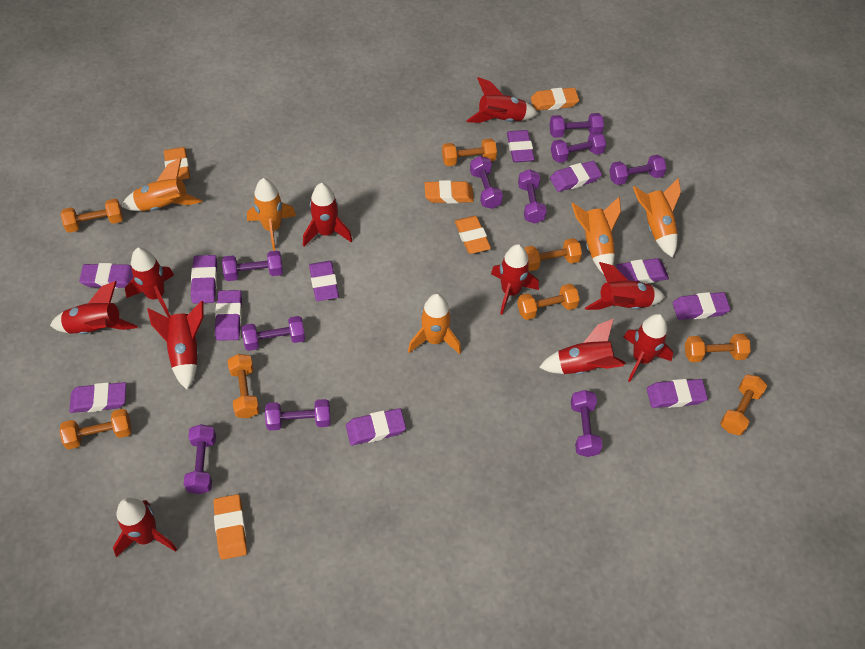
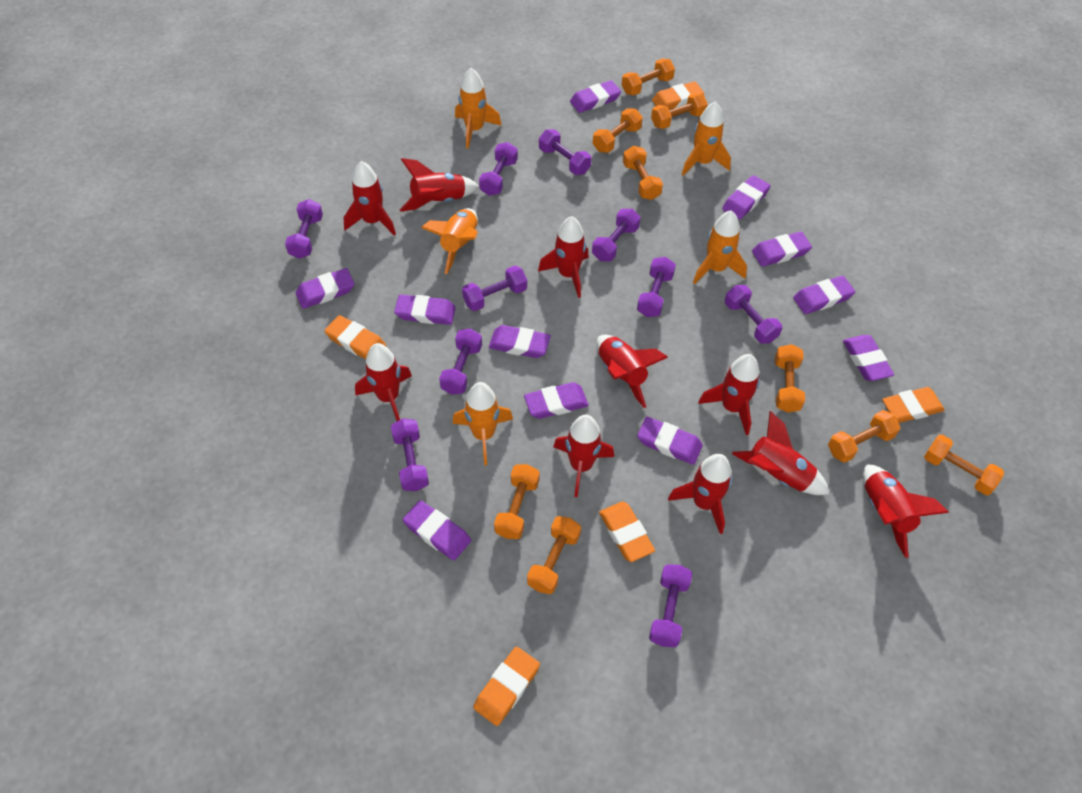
orange dumbbell: 8 -> 9

